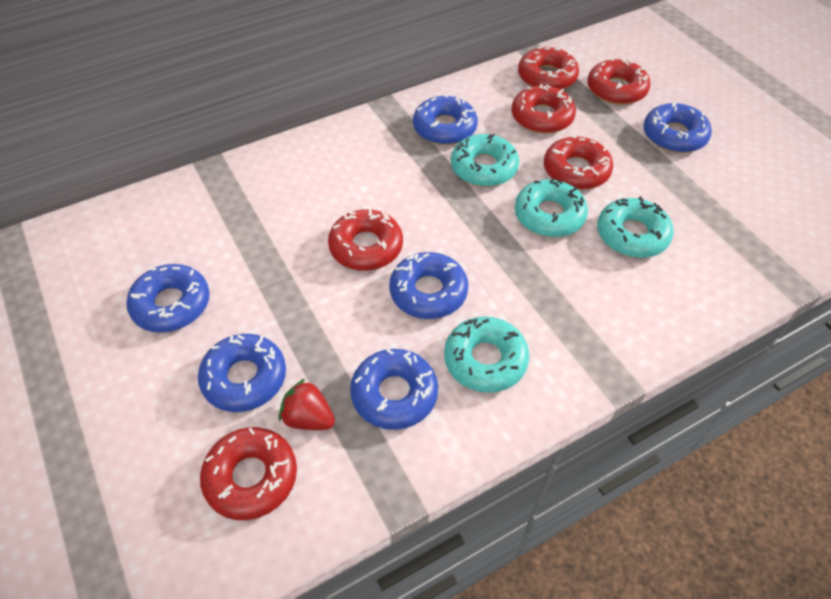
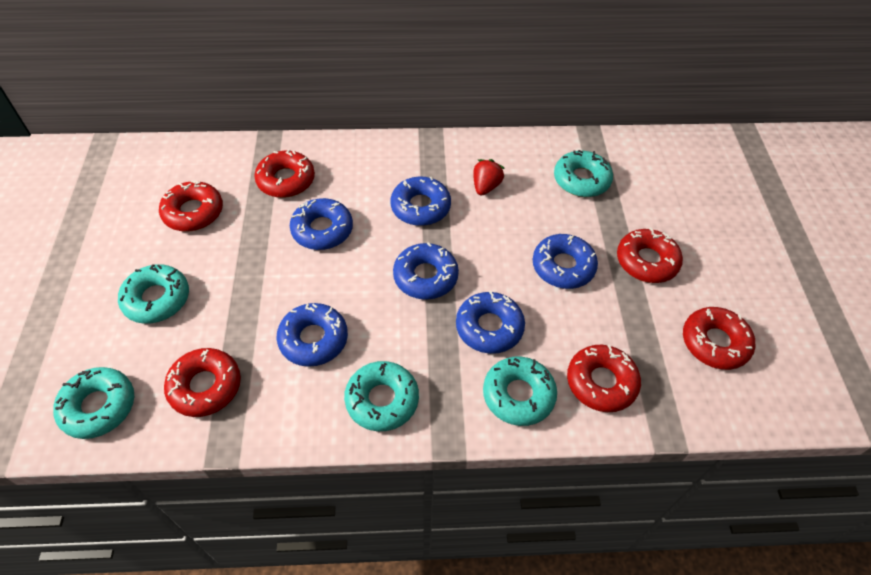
turquoise donut: 4 -> 5

